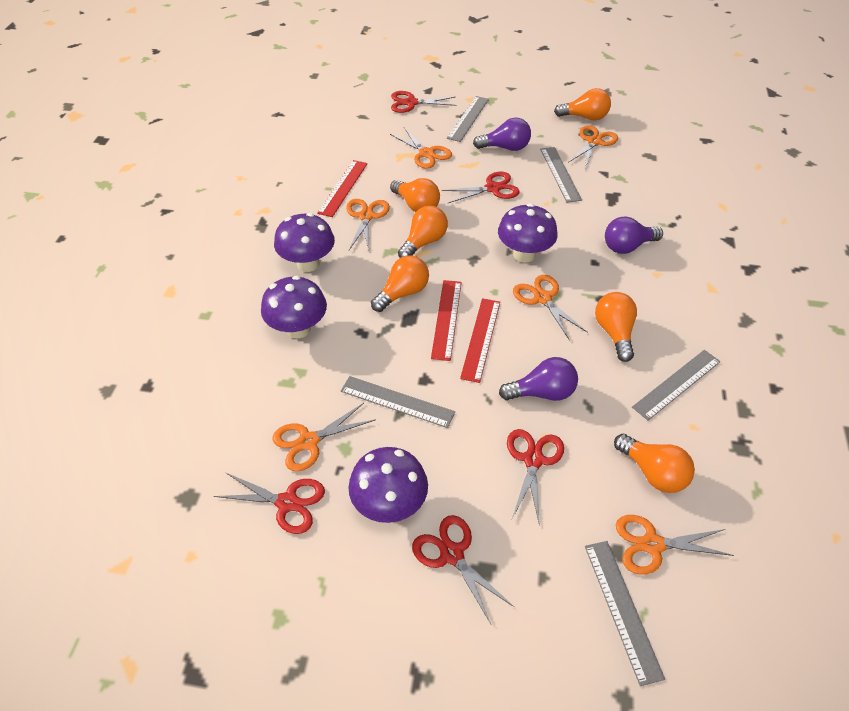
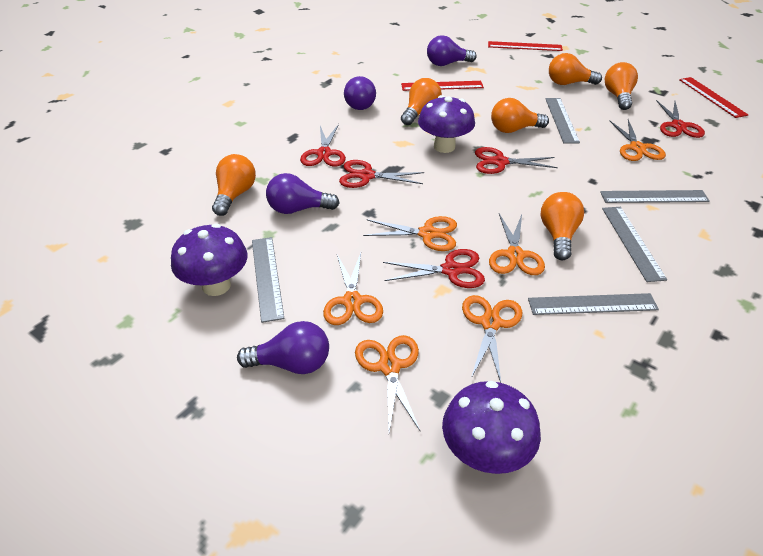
purple light bulb: 3 -> 4
purple mushroom: 4 -> 3

